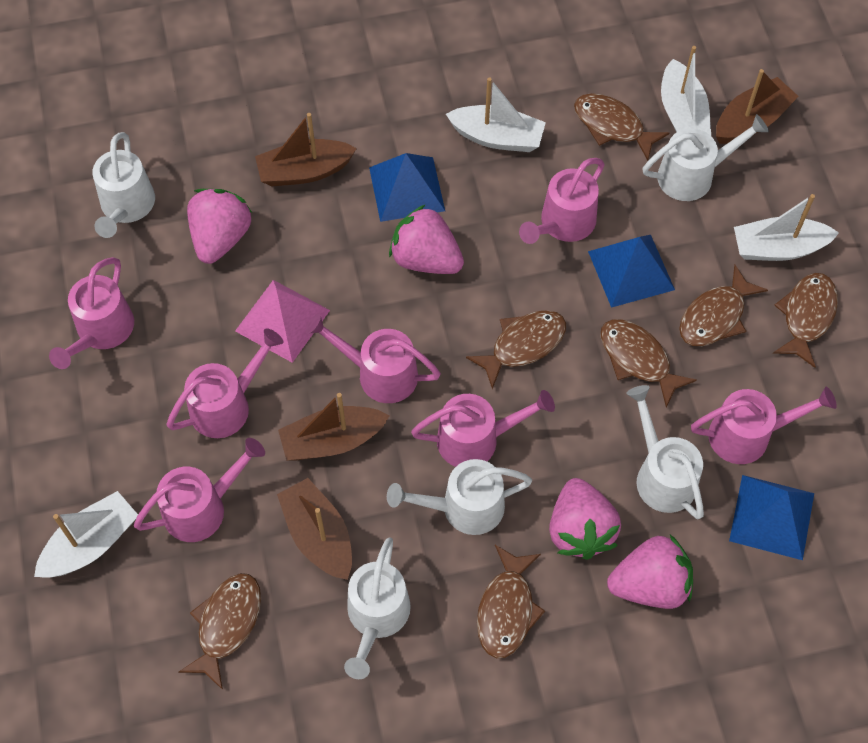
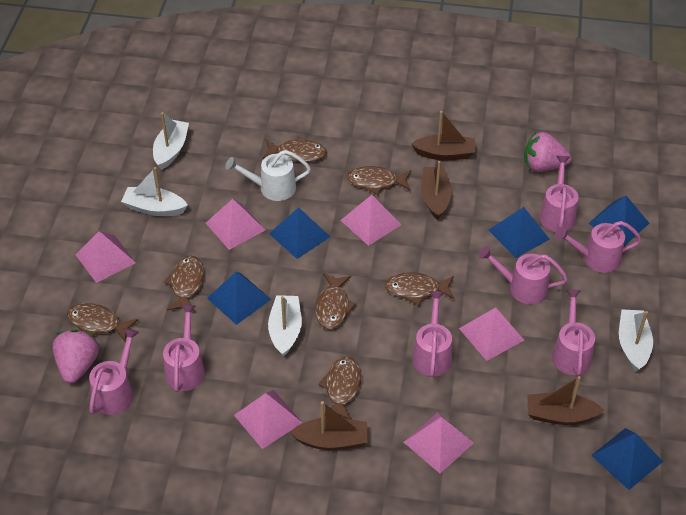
blue pyramid: 3 -> 5
pink pyramid: 1 -> 6
pink strawberry: 4 -> 2
white watering can: 5 -> 1

